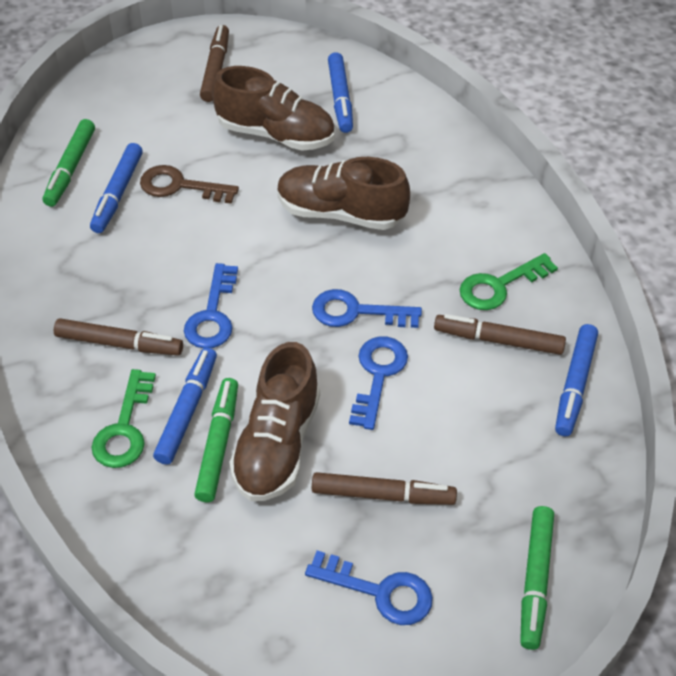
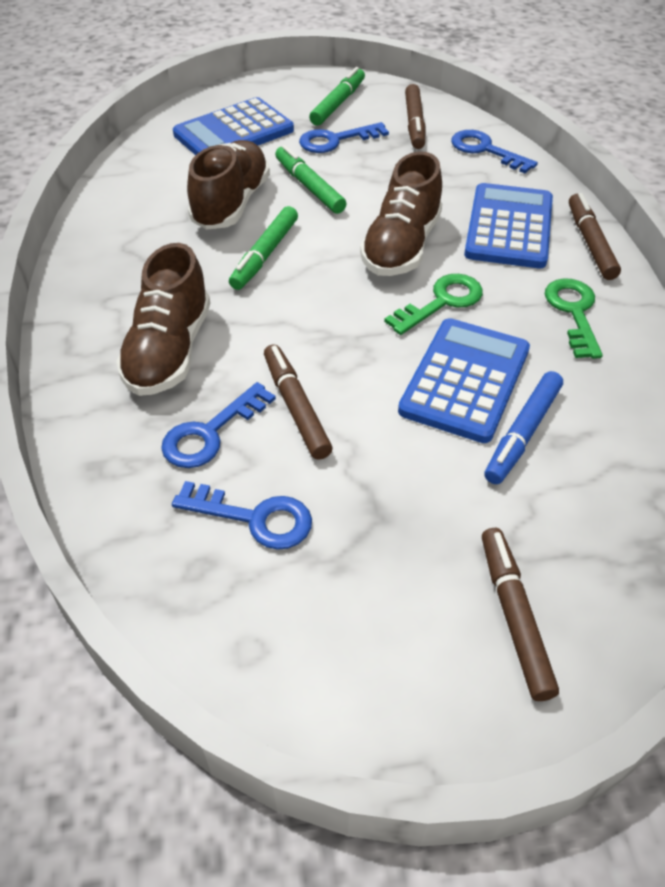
blue calculator: 0 -> 3
blue marker: 4 -> 1
brown key: 1 -> 0

